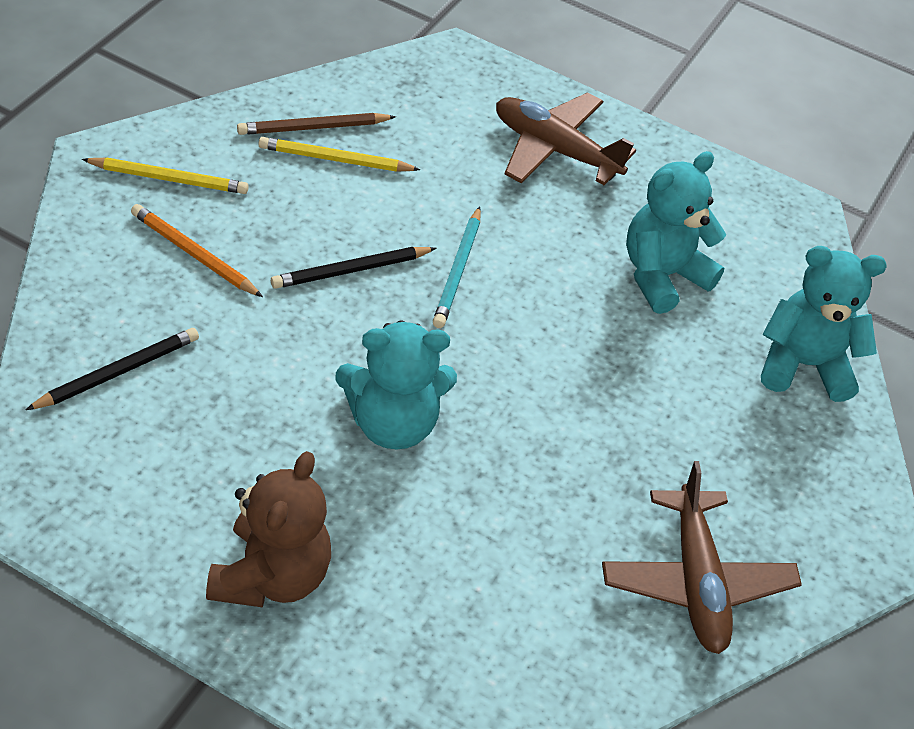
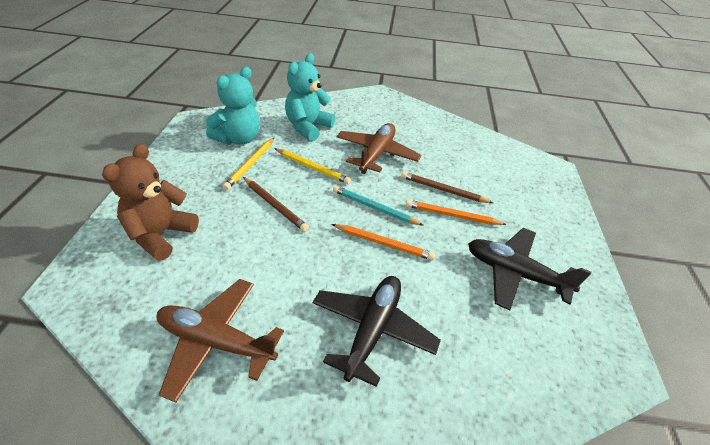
black pencil: 2 -> 0
black plane: 0 -> 2
brown pencil: 1 -> 2
orange pencil: 1 -> 2
turquoise teddy bear: 3 -> 2

